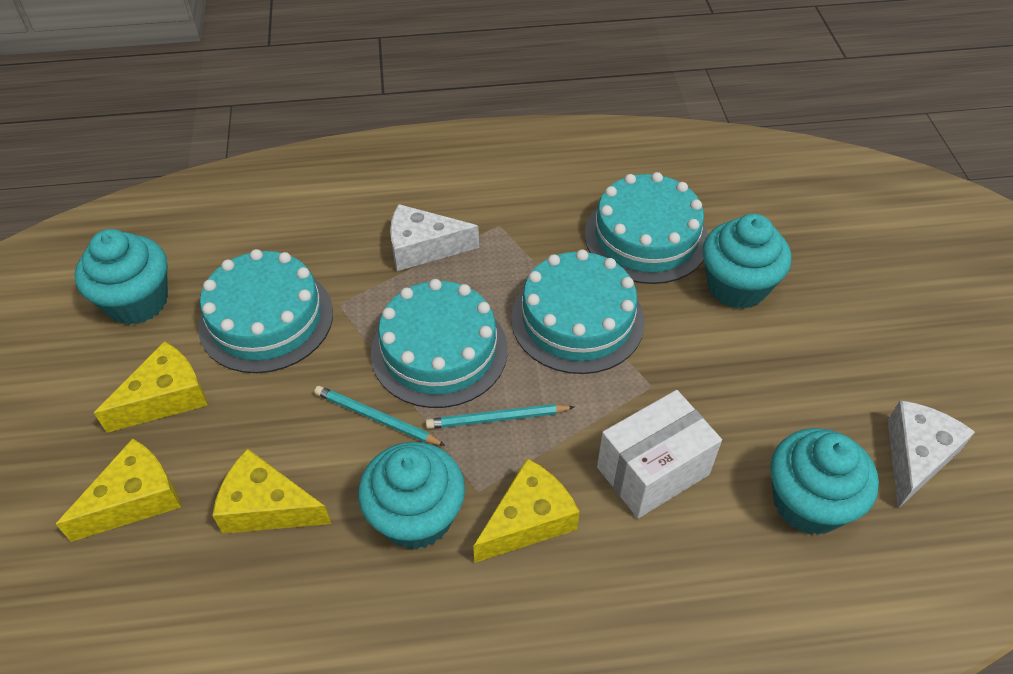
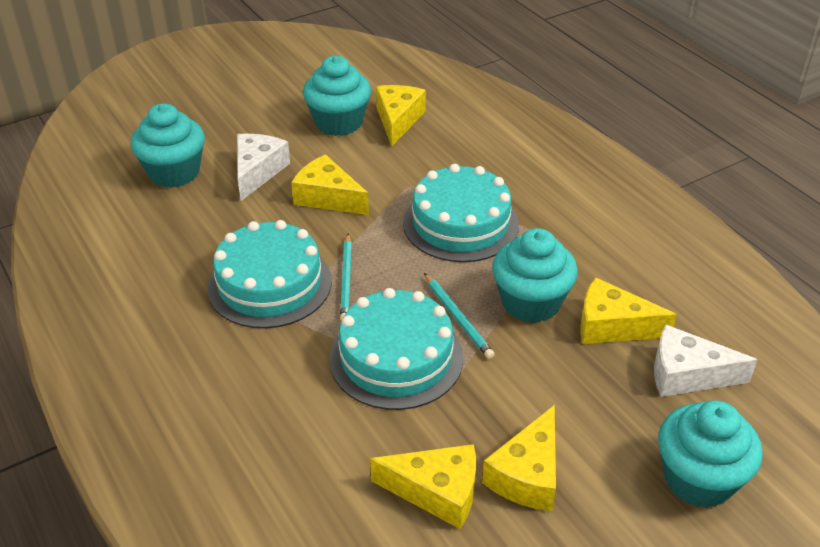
turquoise cake: 4 -> 3
white box: 1 -> 0
yellow cheese: 4 -> 5

